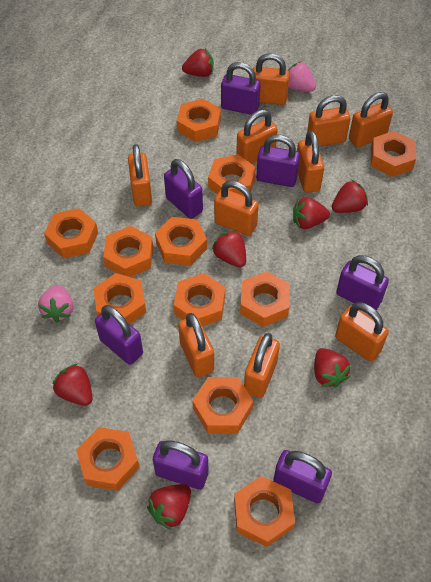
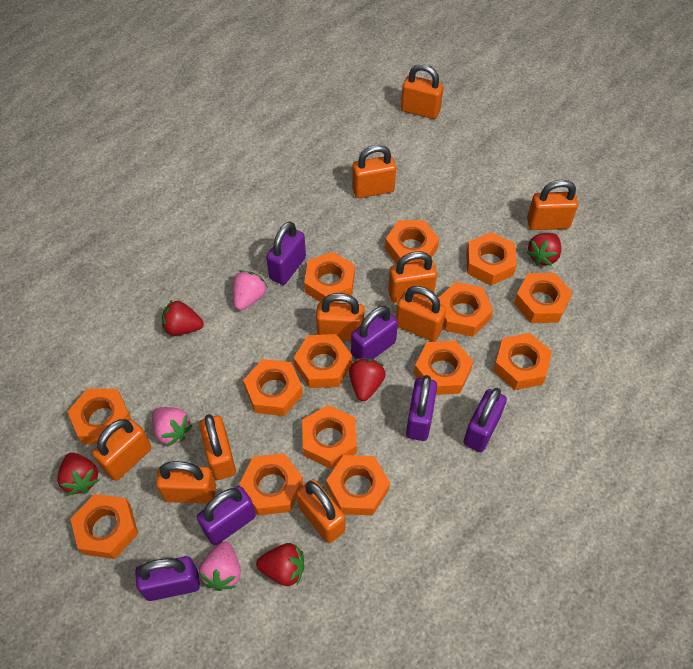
orange nut: 12 -> 14
pink strawberry: 2 -> 3
purple padlock: 7 -> 6
red strawberry: 7 -> 5

